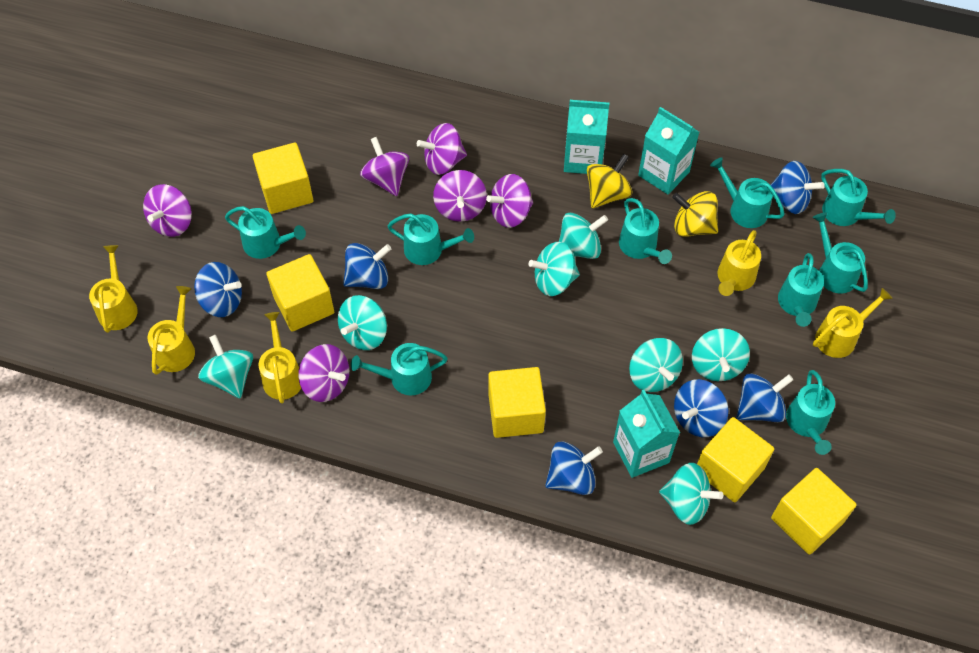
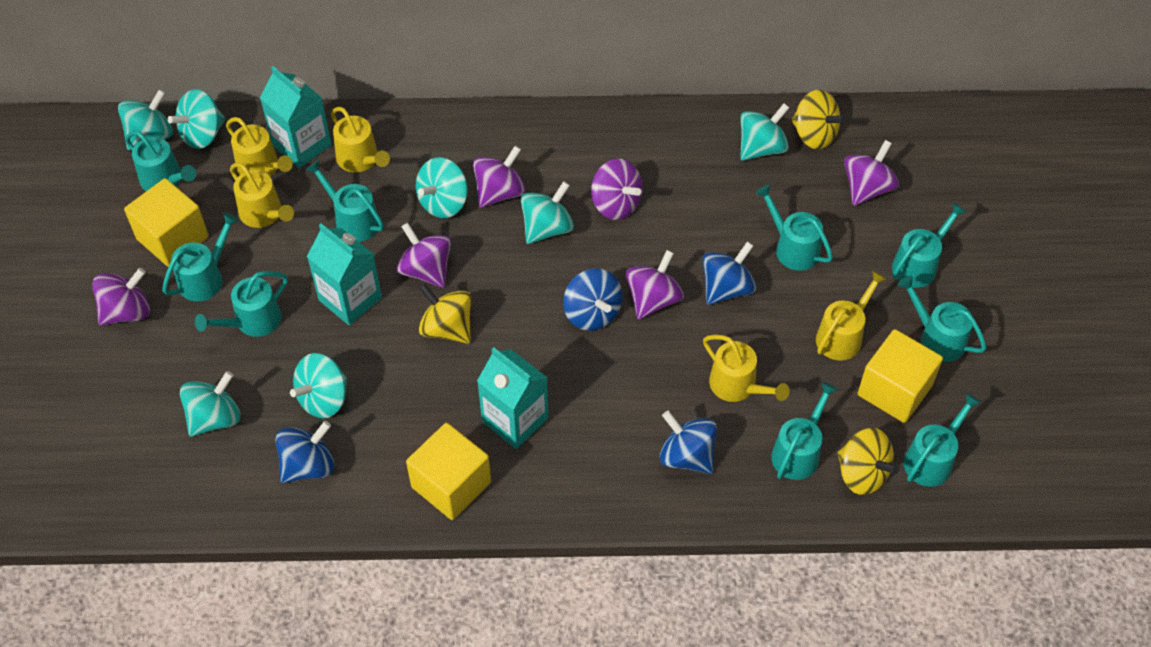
blue spinning top: 6 -> 4
yellow cube: 5 -> 3
yellow spinning top: 2 -> 3

